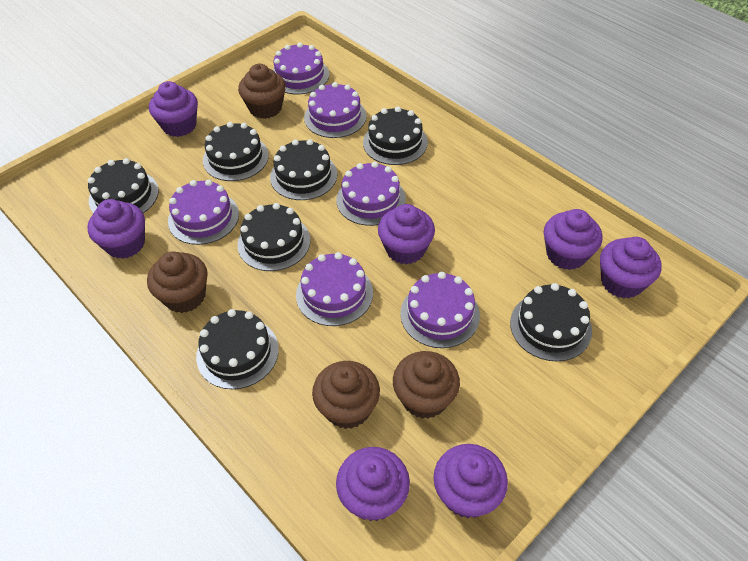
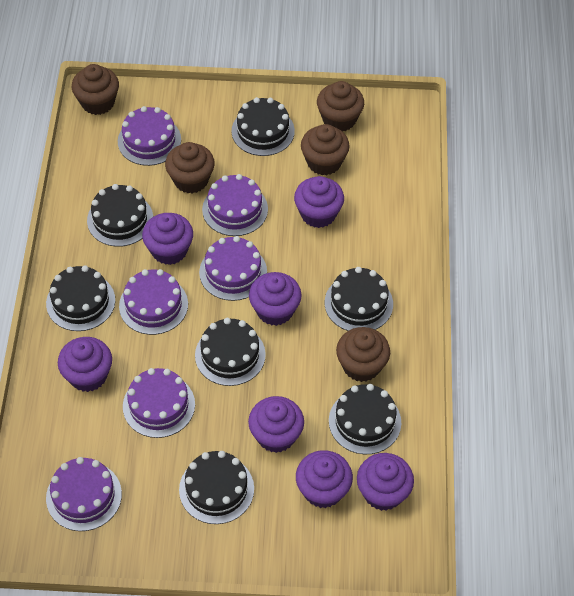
brown cupcake: 4 -> 5

